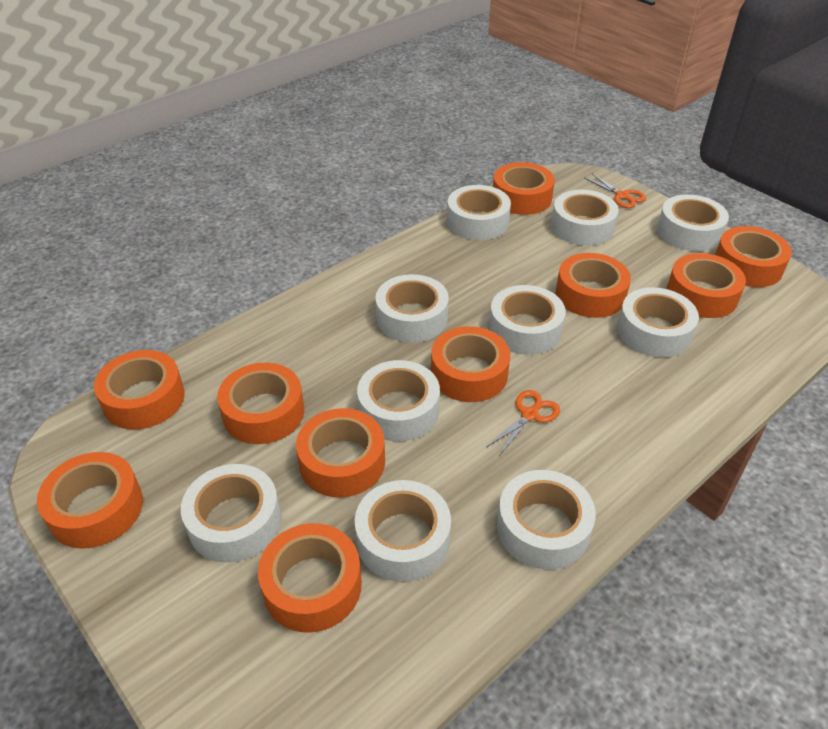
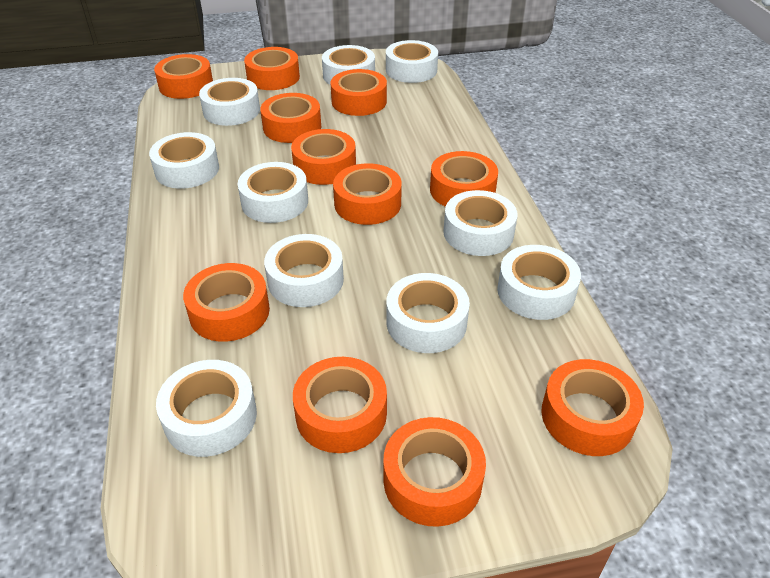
orange scissors: 2 -> 0
orange tape: 10 -> 11

